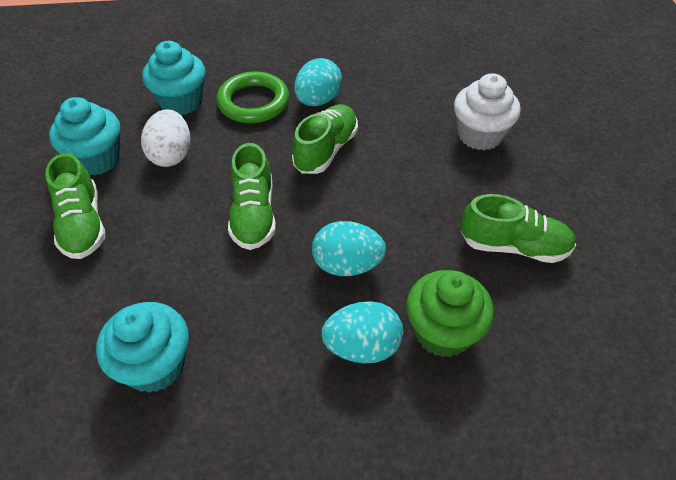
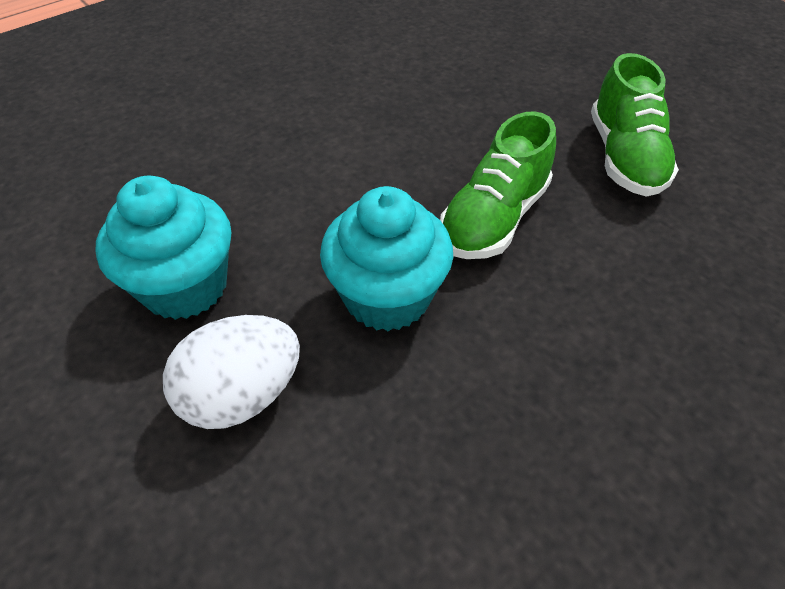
green cupcake: 1 -> 0
green ring: 1 -> 0
green shoe: 4 -> 2
turquoise cupcake: 3 -> 2
turquoise egg: 3 -> 0
white cupcake: 1 -> 0

